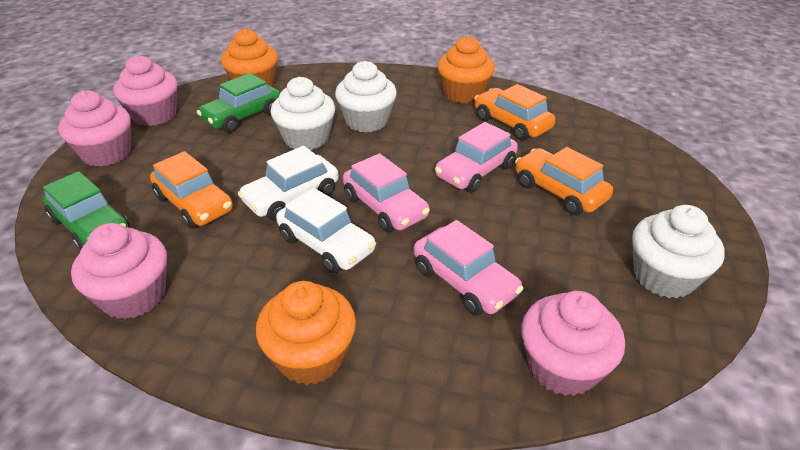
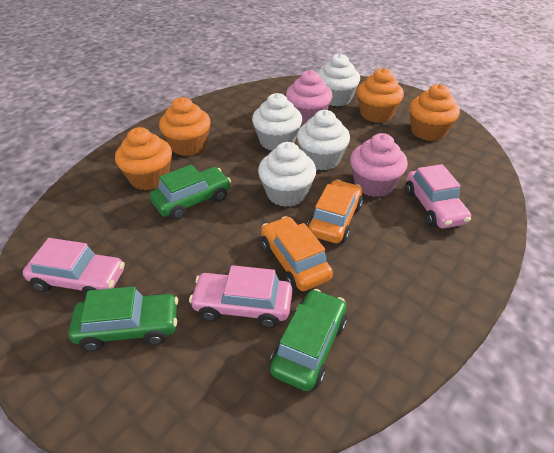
green car: 2 -> 3
orange car: 3 -> 2
orange cupcake: 3 -> 4
pink cupcake: 4 -> 2
white car: 2 -> 0
white cupcake: 3 -> 4

